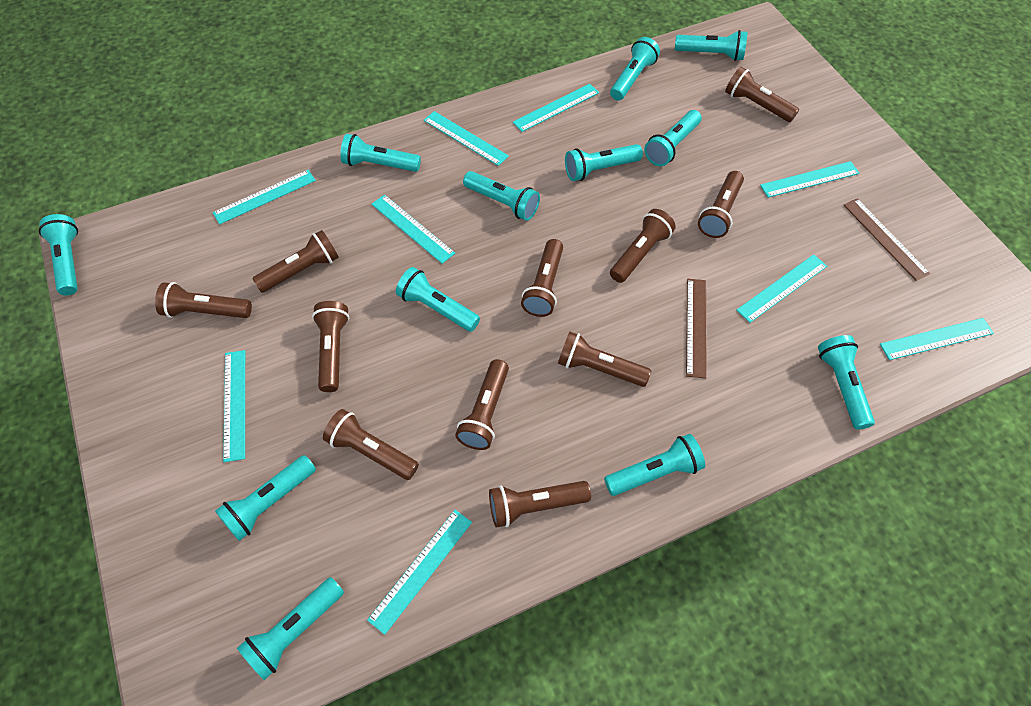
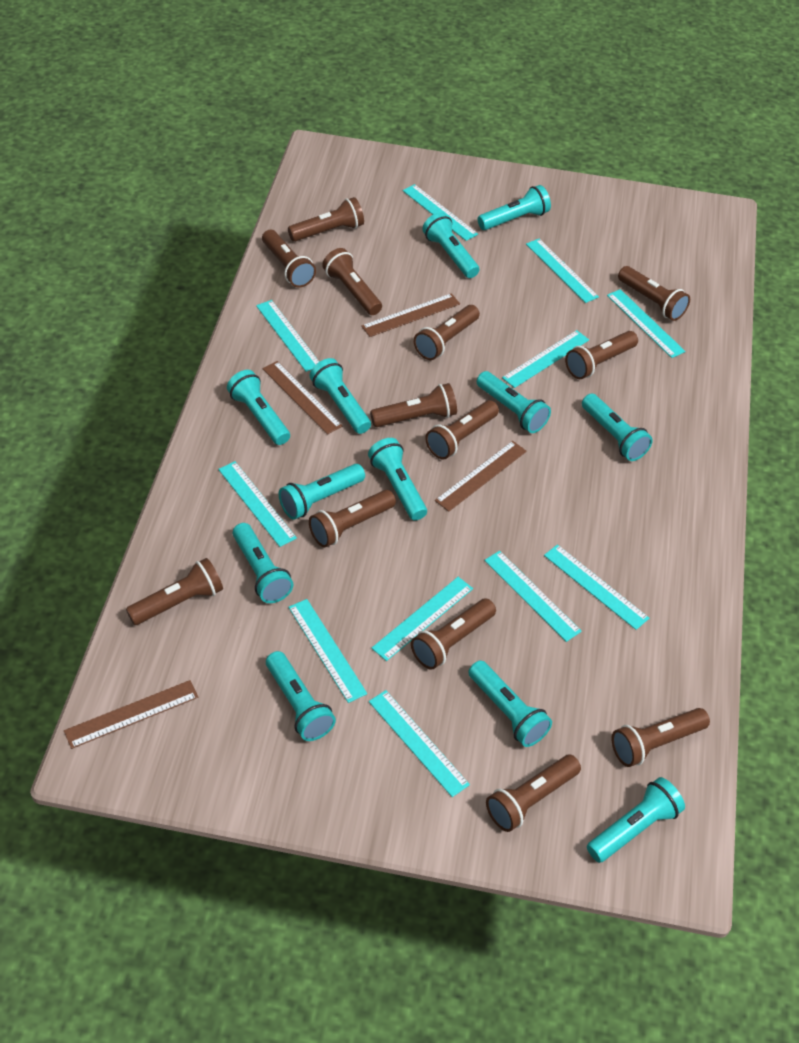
brown flashlight: 11 -> 13
brown ruler: 2 -> 4
turquoise ruler: 9 -> 11

